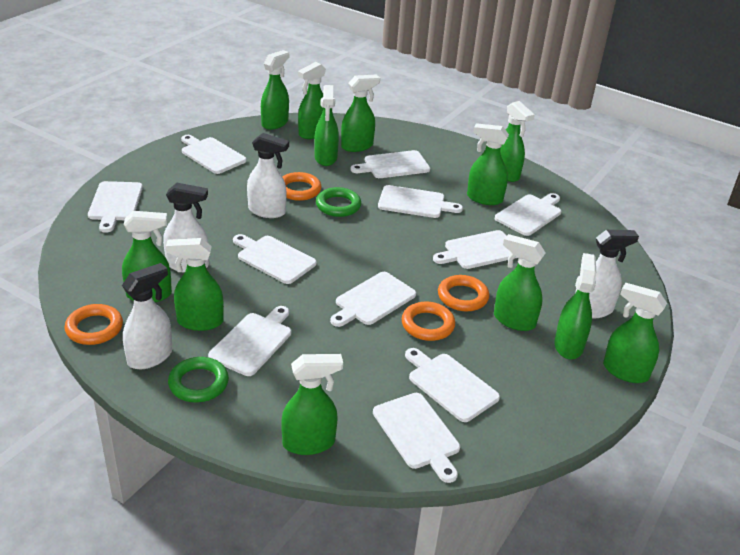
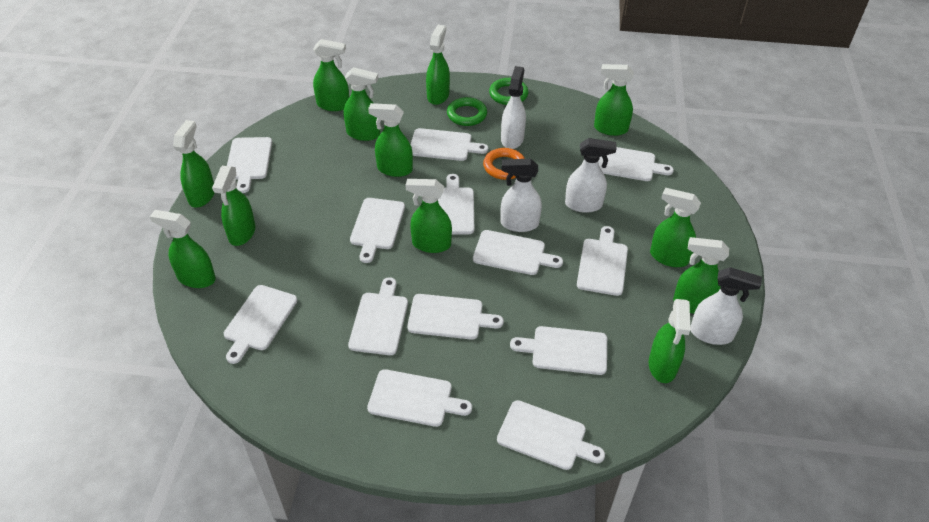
orange ring: 4 -> 1
white cutting board: 11 -> 13

